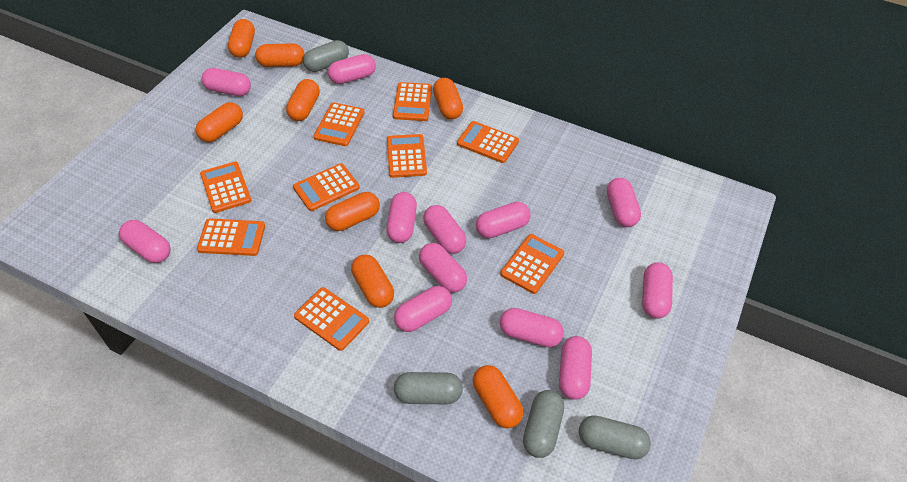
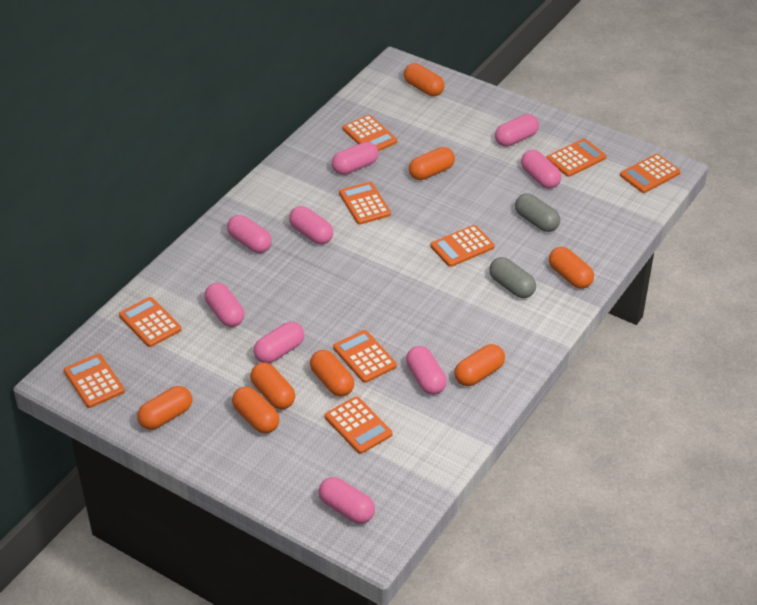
grey capsule: 4 -> 2
pink capsule: 12 -> 9

